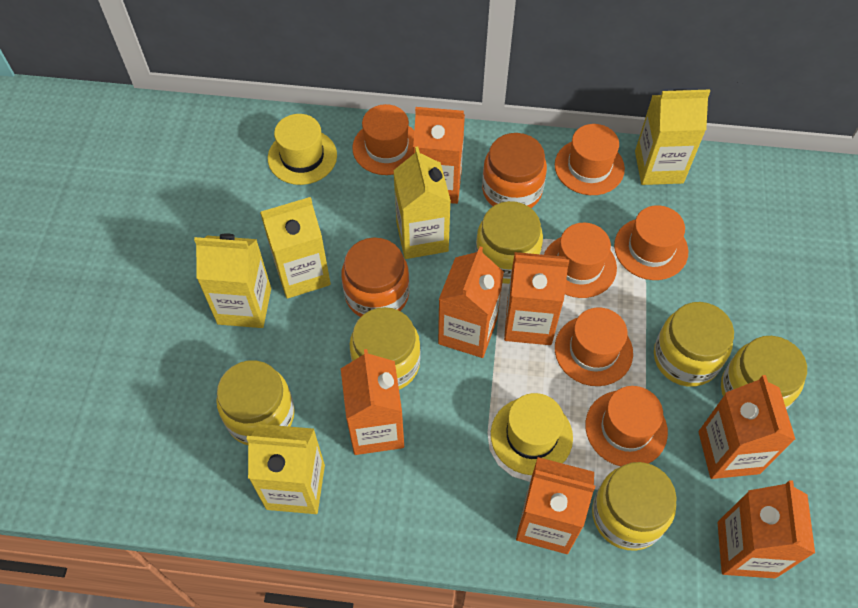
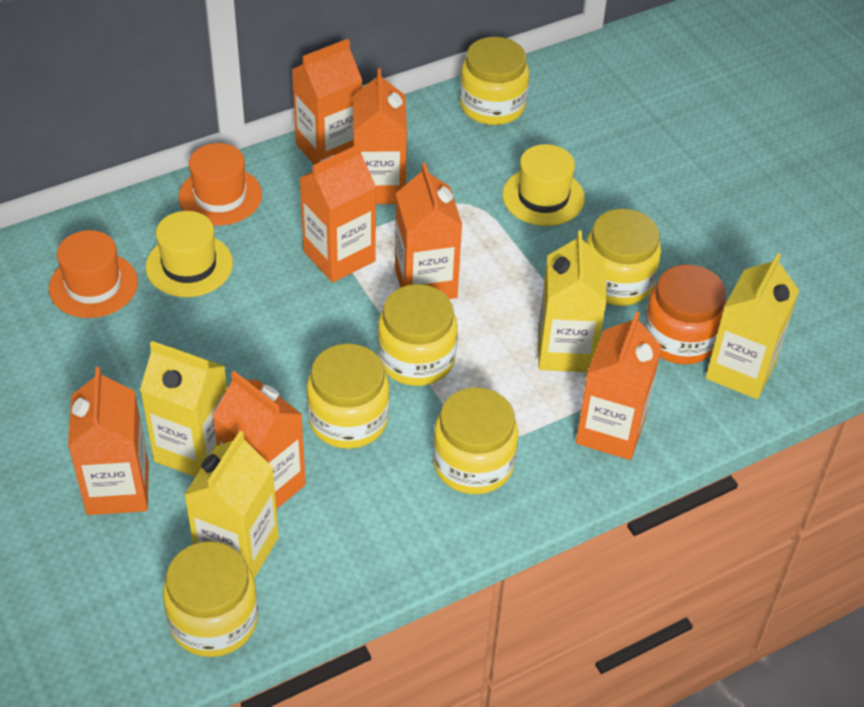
orange hat: 6 -> 2
orange jar: 2 -> 1
yellow carton: 5 -> 4

